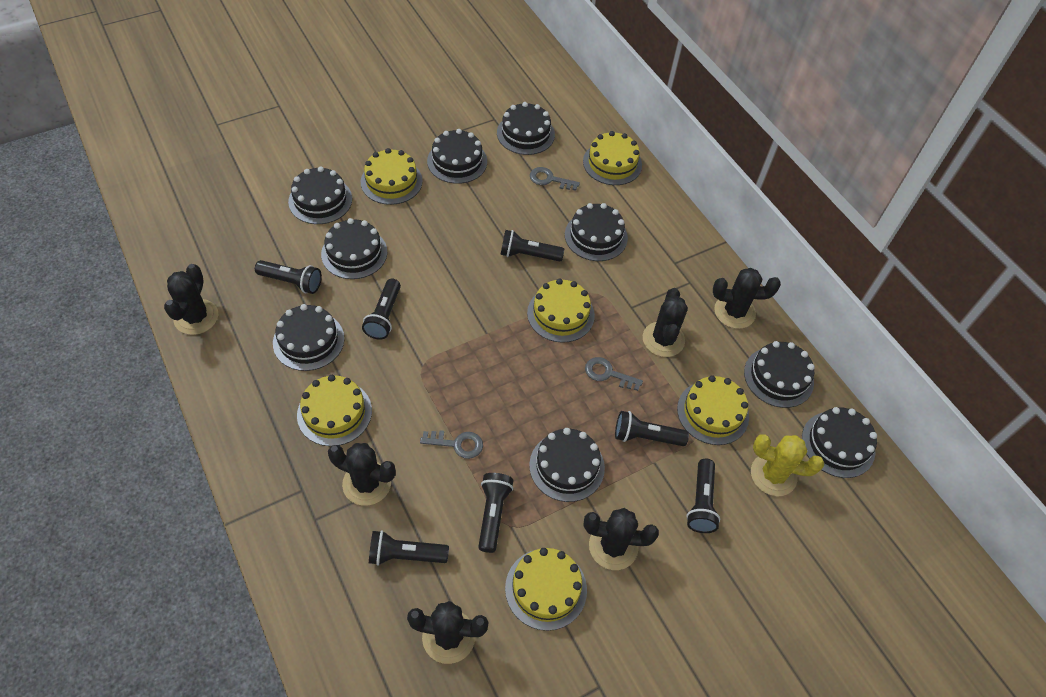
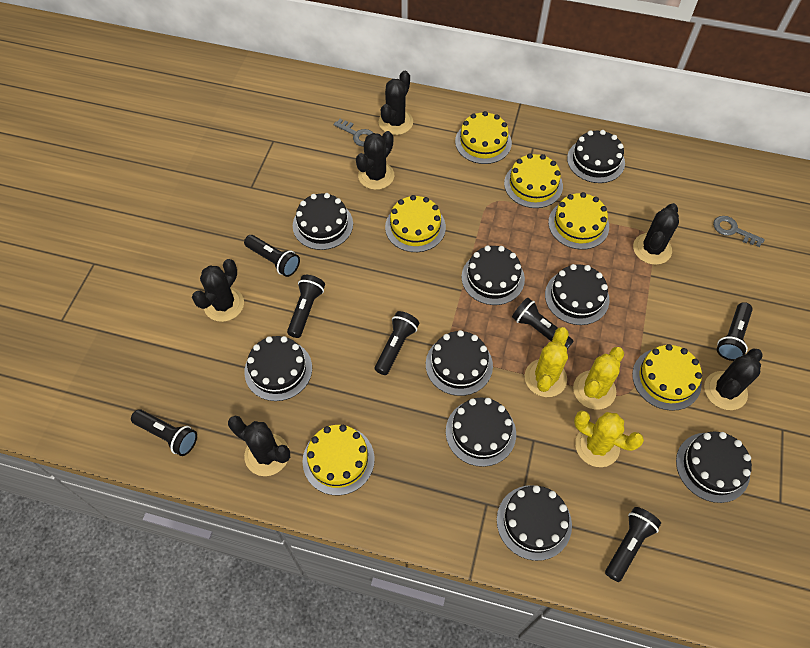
grey key: 3 -> 2
yellow cactus: 1 -> 3

